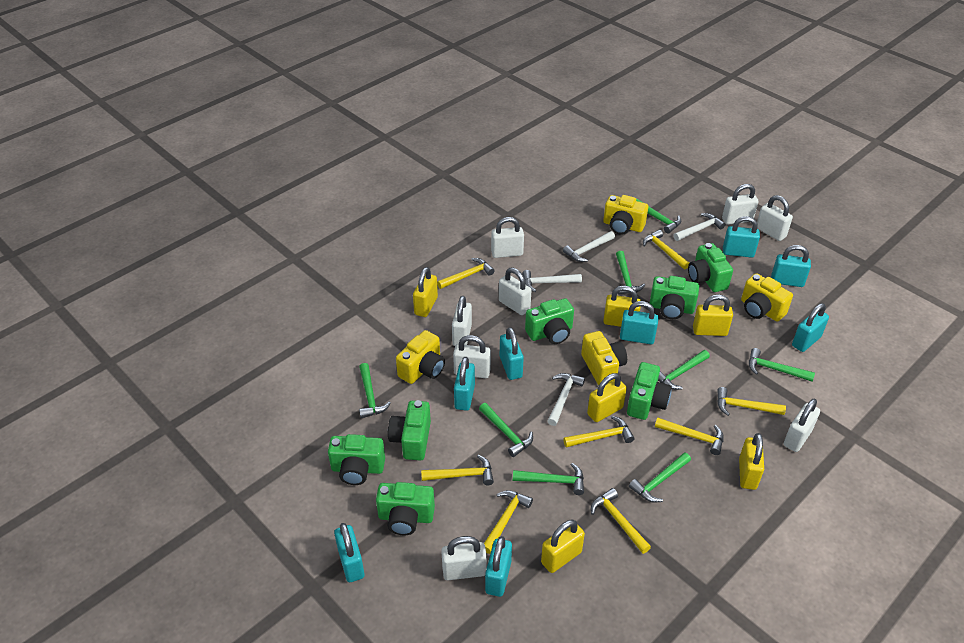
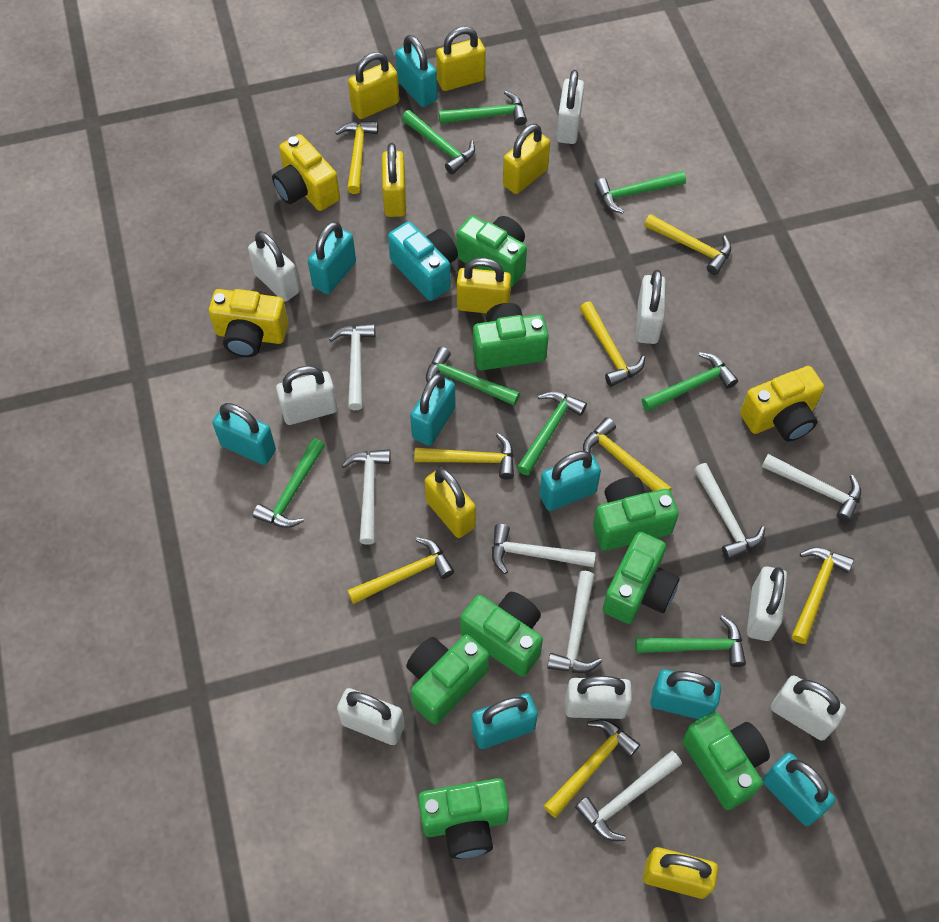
green camera: 7 -> 8
turquoise camera: 0 -> 1
white hammer: 4 -> 7
yellow camera: 4 -> 3
yellow padlock: 6 -> 7

